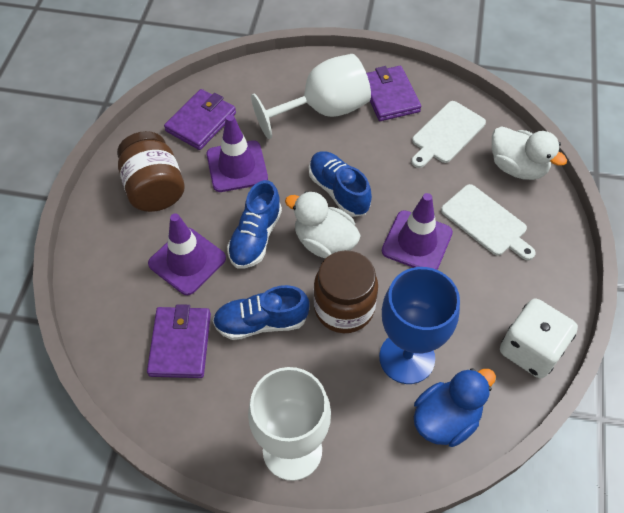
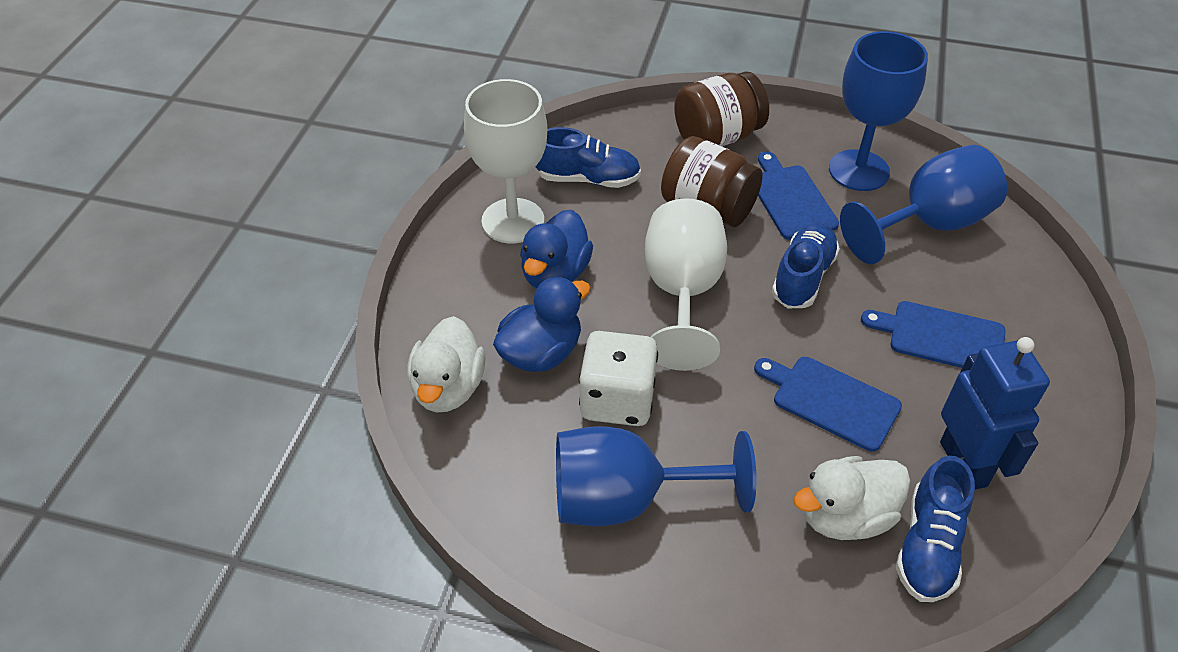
blue cutting board: 0 -> 3
blue duck: 1 -> 2
blue goblet: 1 -> 3
blue robot: 0 -> 1
purple traffic cone: 3 -> 0
purple wallet: 3 -> 0
white cutting board: 2 -> 0

